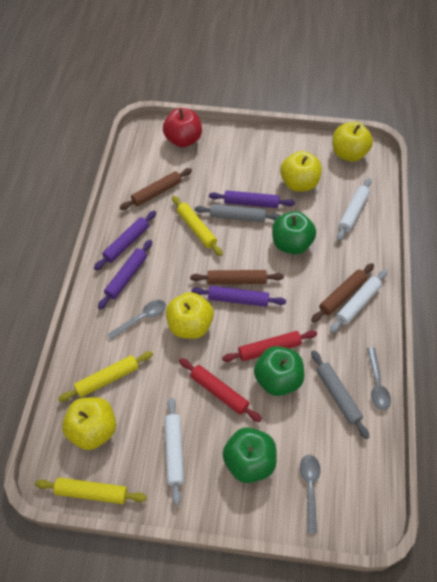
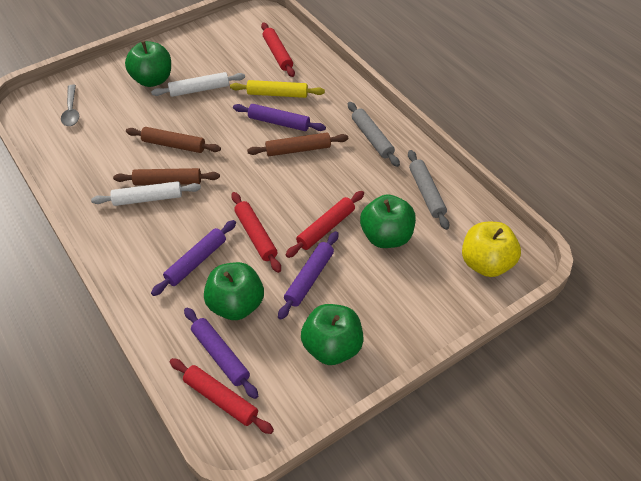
green apple: 3 -> 4
grey spoon: 3 -> 1
red apple: 1 -> 0
red rolling pin: 2 -> 4
white rolling pin: 3 -> 2
yellow apple: 4 -> 1
yellow rolling pin: 3 -> 1

